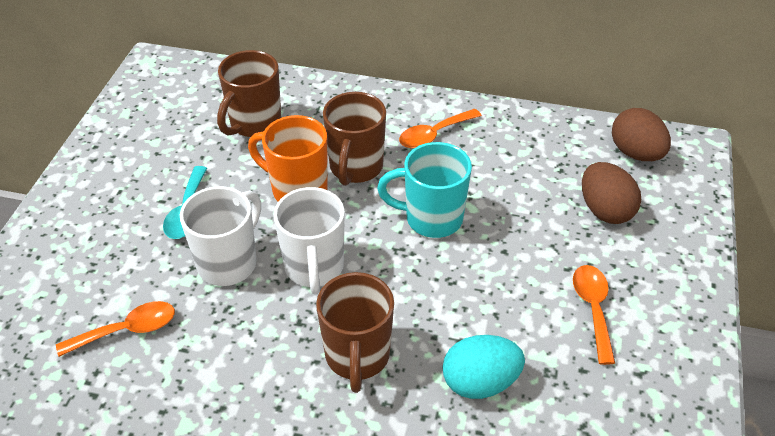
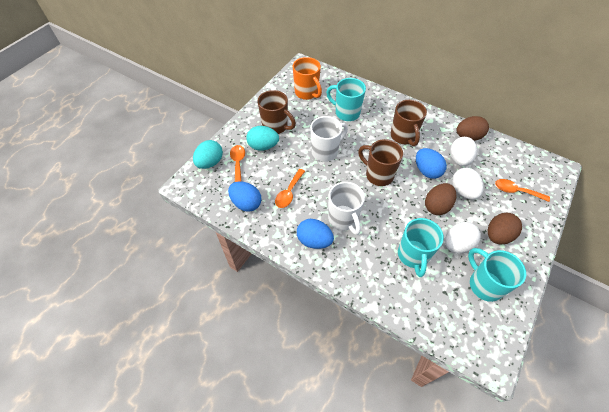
blue egg: 0 -> 3
brown egg: 2 -> 3
turquoise egg: 1 -> 2
turquoise mug: 1 -> 3
turquoise spoon: 1 -> 0
white egg: 0 -> 3

